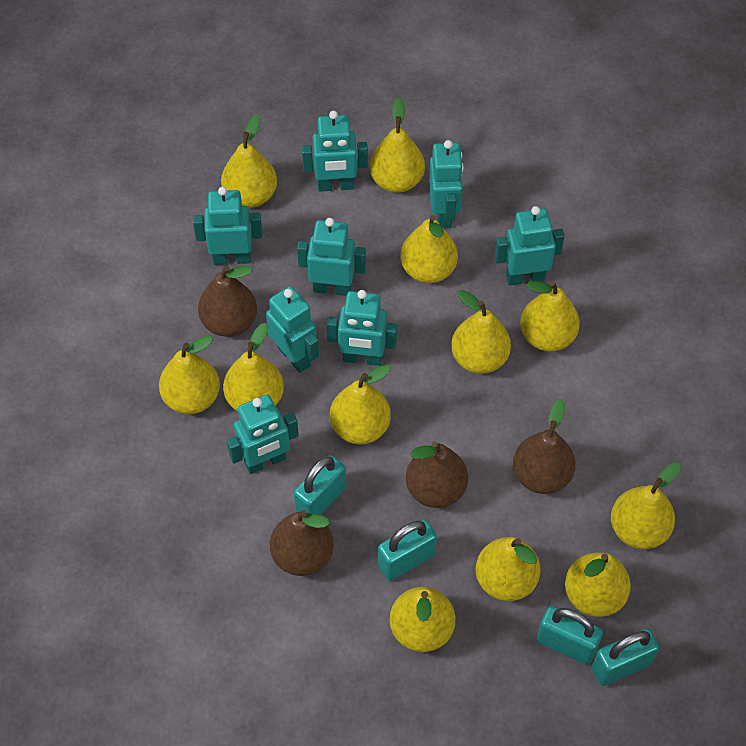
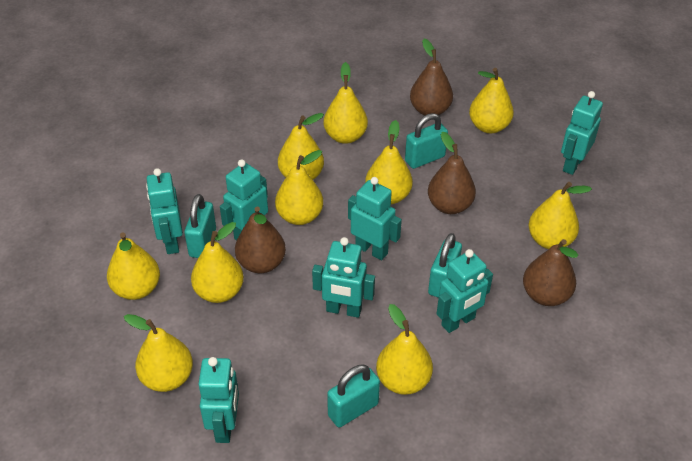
turquoise robot: 8 -> 7
yellow pear: 12 -> 10

